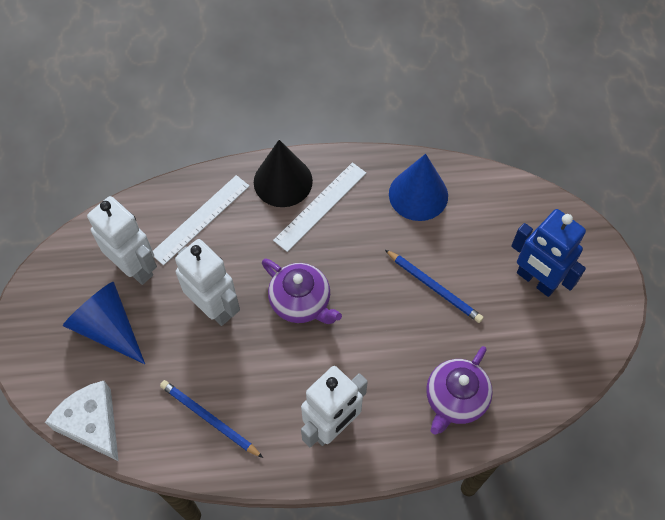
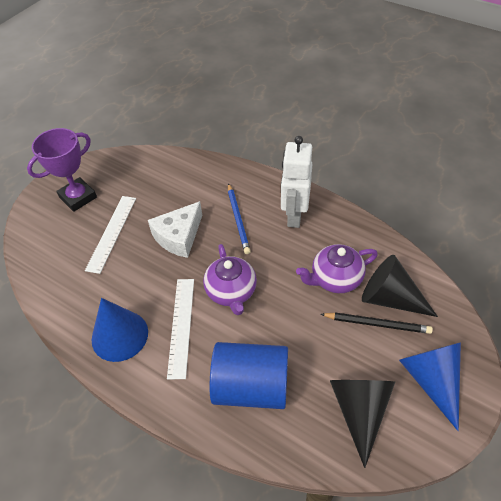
black cone: 1 -> 2
black pencil: 0 -> 1
blue cylinder: 0 -> 1
blue pencil: 2 -> 1
blue robot: 1 -> 0
purple trophy: 0 -> 1
white robot: 3 -> 1

